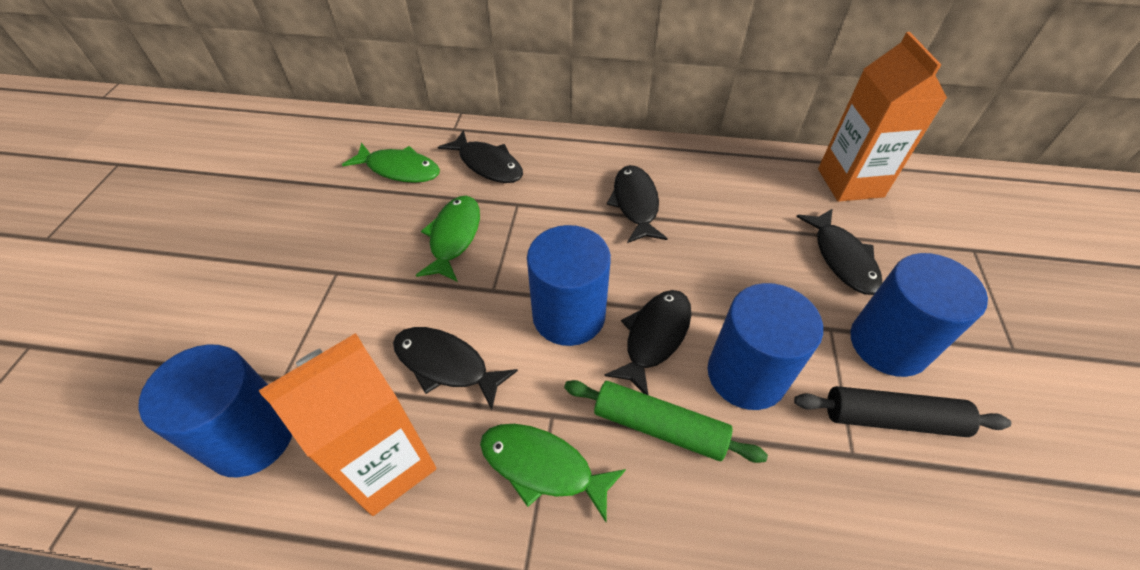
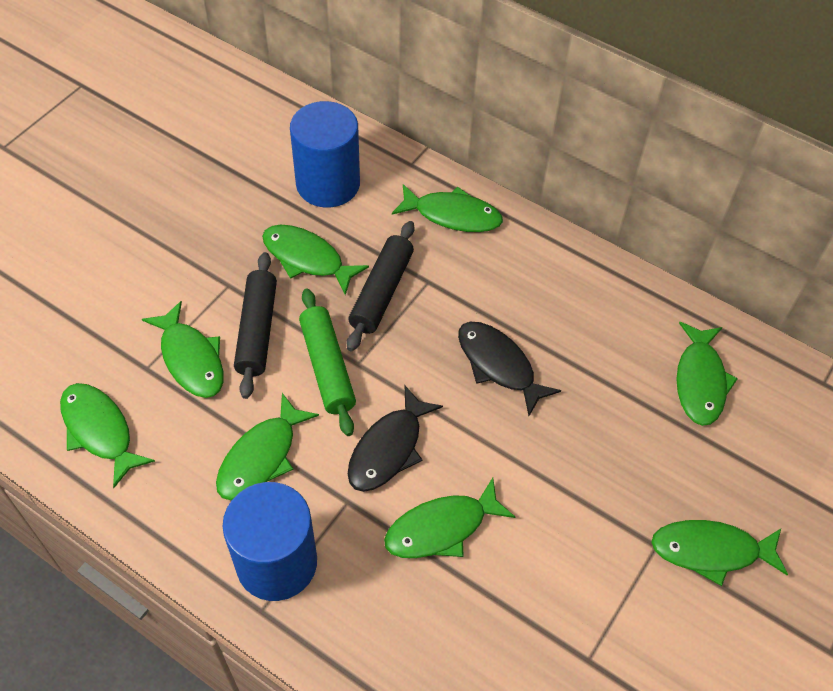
black fish: 5 -> 2
black rolling pin: 1 -> 2
blue cylinder: 4 -> 2
green fish: 3 -> 8
orange carton: 2 -> 0

